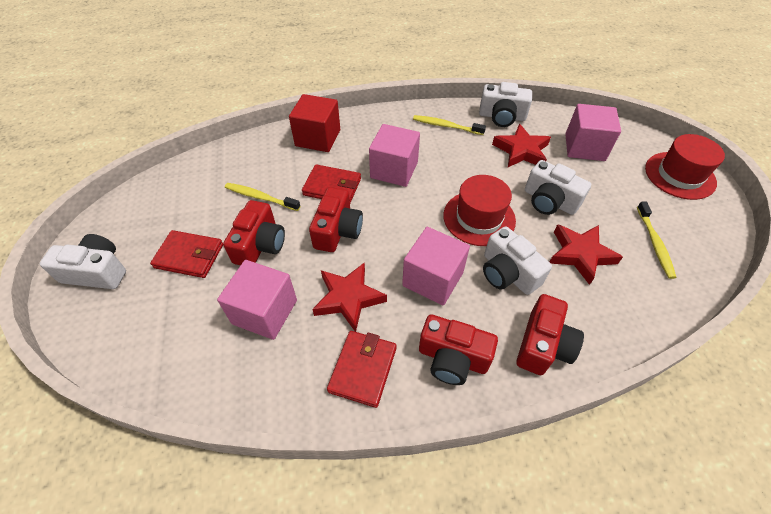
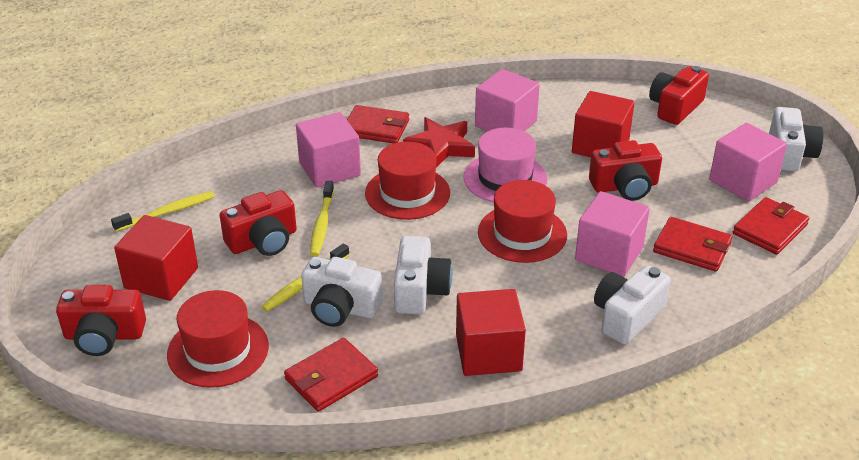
pink hat: 0 -> 1
red cube: 1 -> 3
red hat: 2 -> 3
red star: 3 -> 1
red wallet: 3 -> 4

